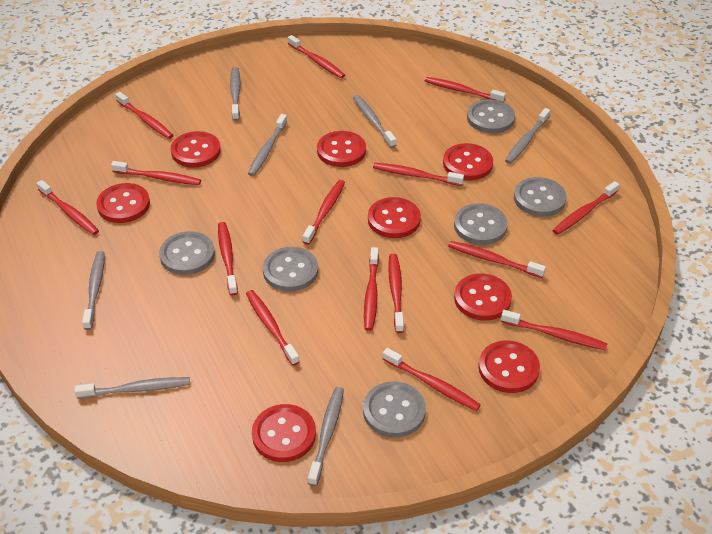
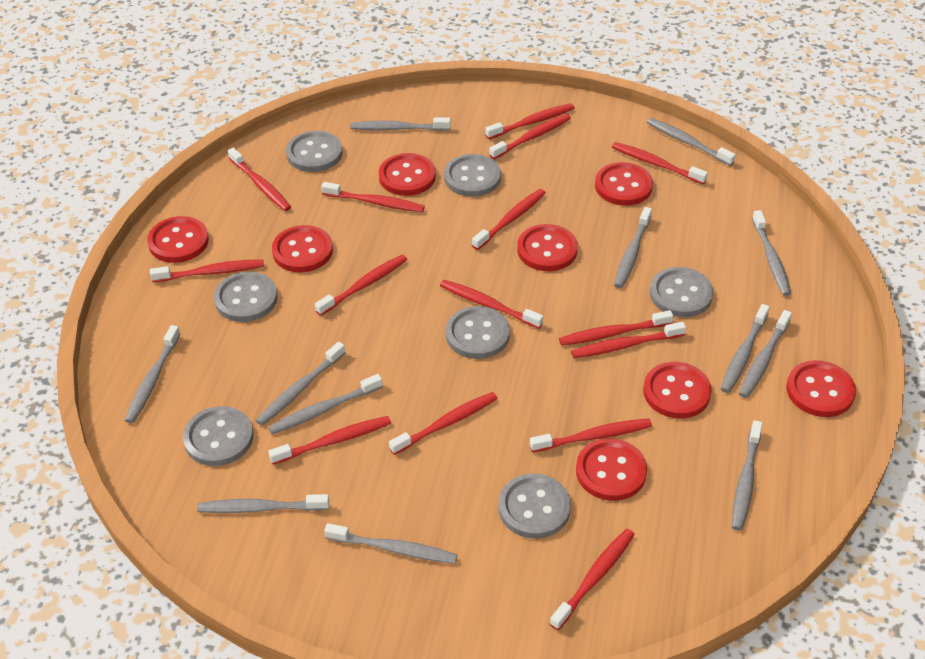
grey button: 6 -> 7
grey toothbrush: 7 -> 12

